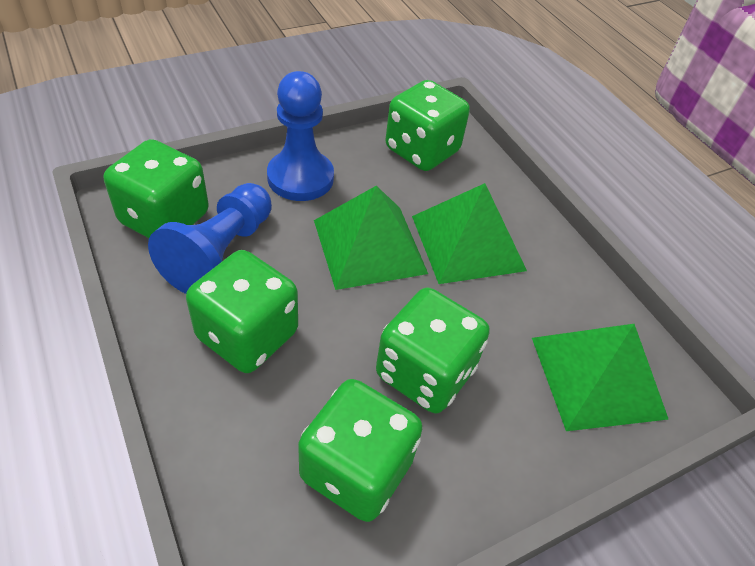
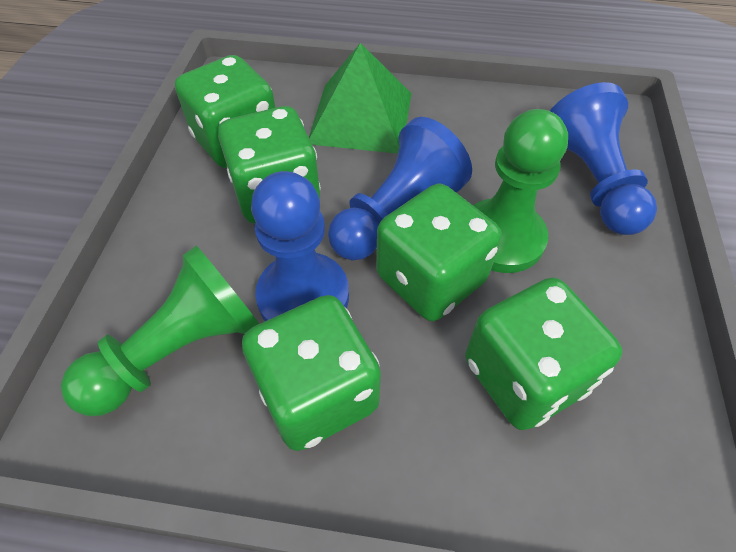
blue pawn: 2 -> 3
green pawn: 0 -> 2
green pyramid: 3 -> 1

